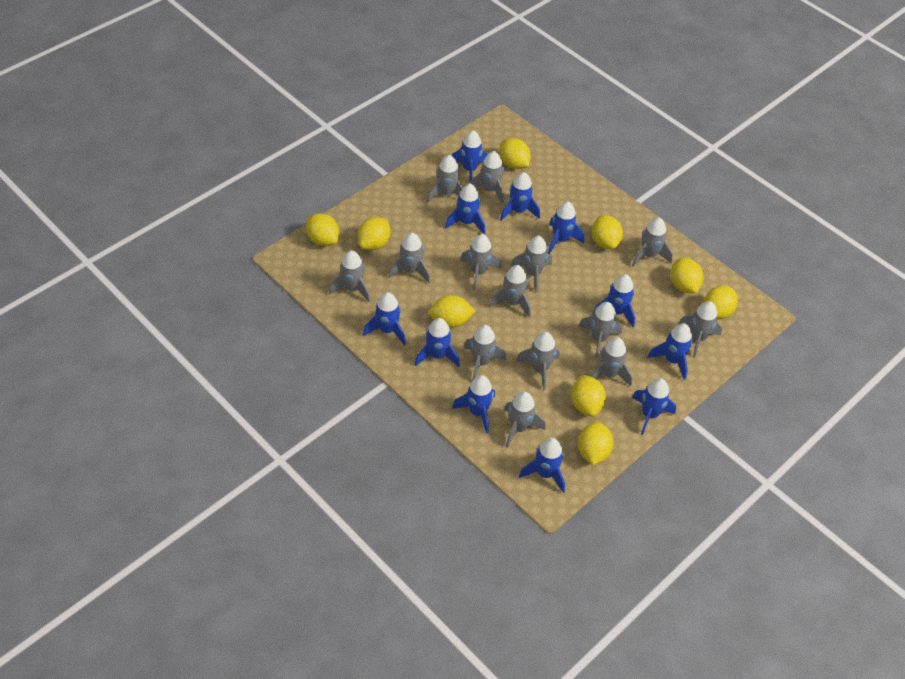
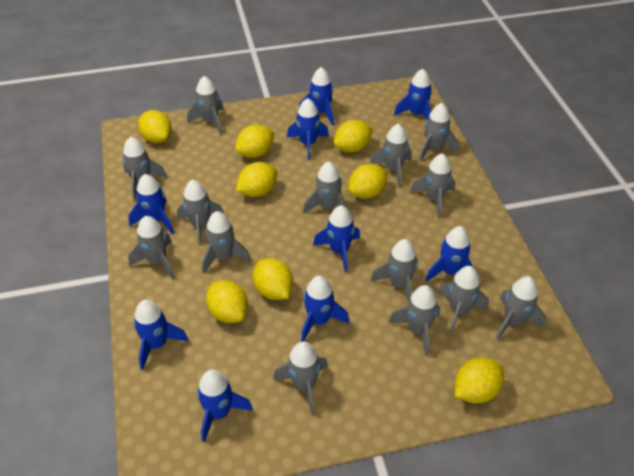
blue rocket: 11 -> 9
yellow lemon: 9 -> 8

